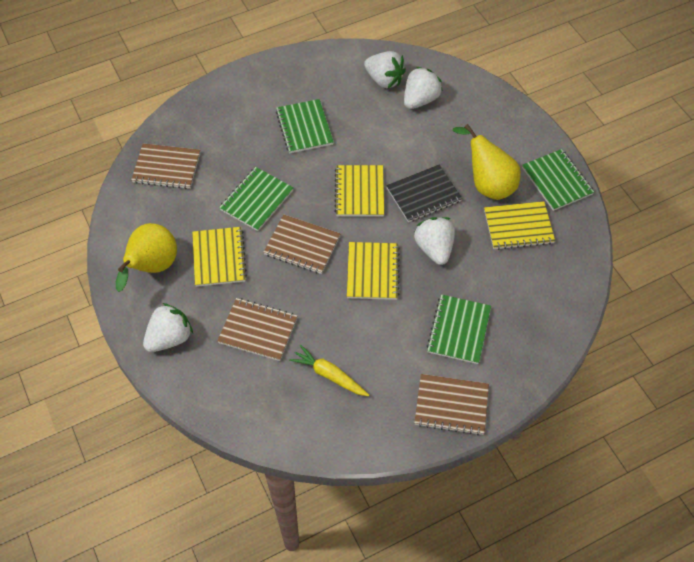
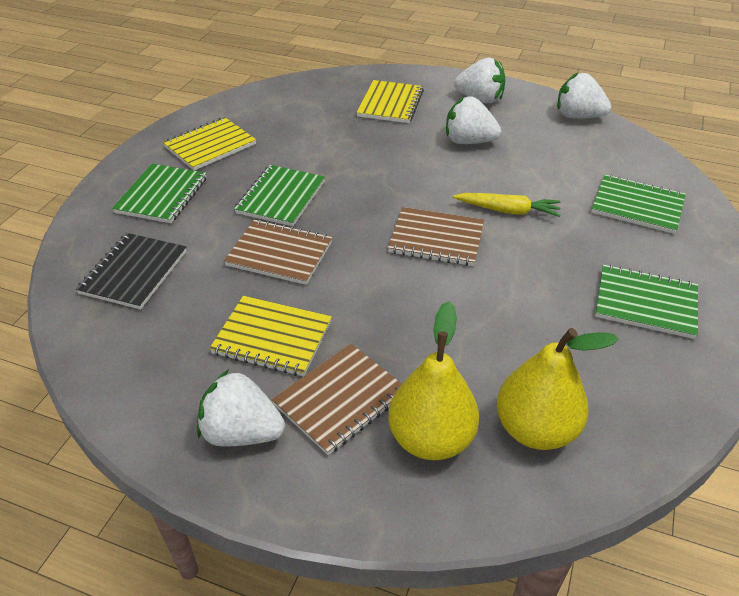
brown notebook: 4 -> 3
yellow notebook: 4 -> 3

